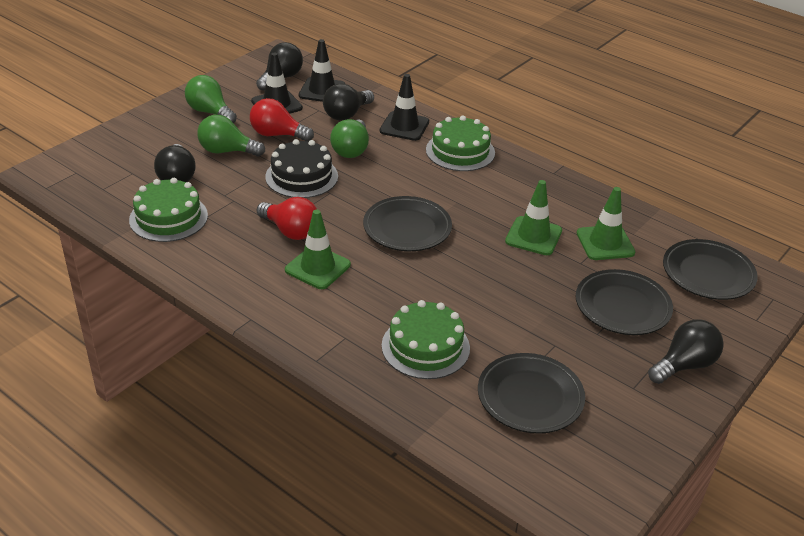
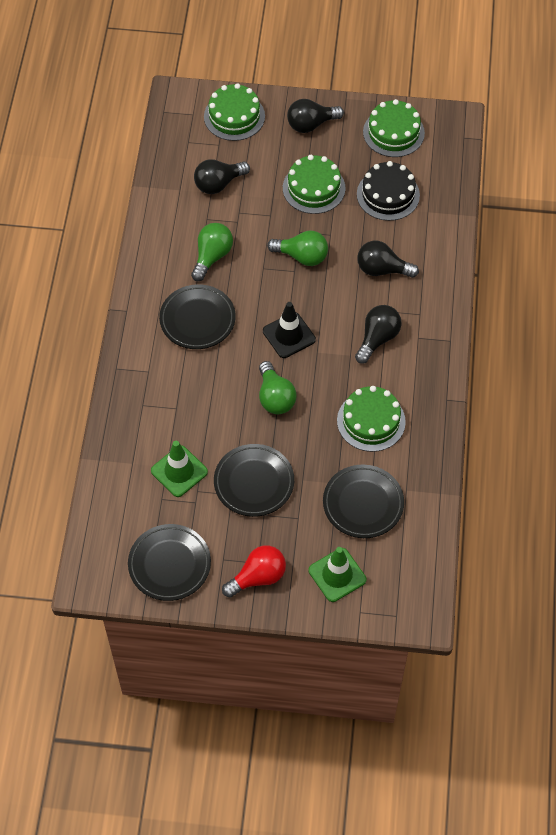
black traffic cone: 3 -> 1
green cake: 3 -> 4
green traffic cone: 3 -> 2
red light bulb: 2 -> 1

